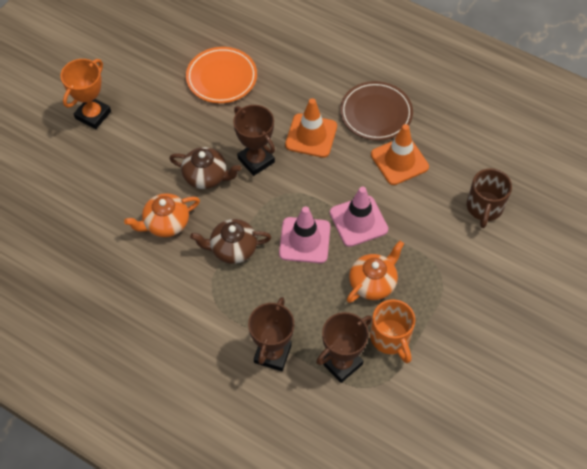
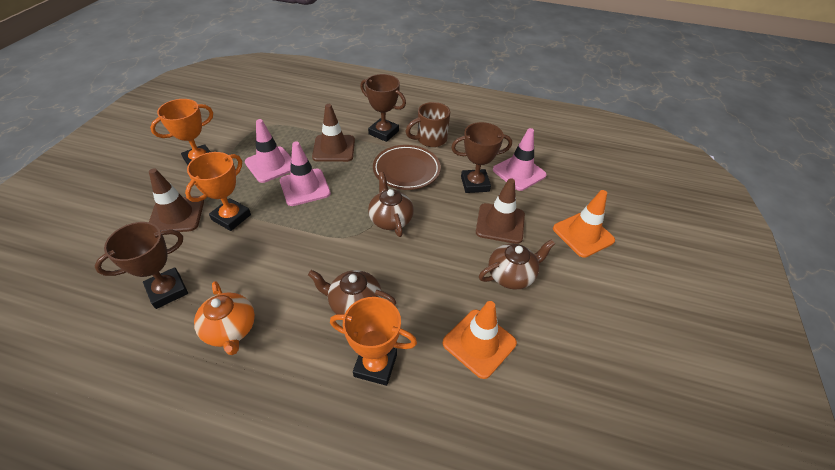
brown teapot: 2 -> 3
brown traffic cone: 0 -> 3
orange mug: 1 -> 0
orange plate: 1 -> 0
orange teapot: 2 -> 1
orange trophy: 1 -> 3
pink traffic cone: 2 -> 3

